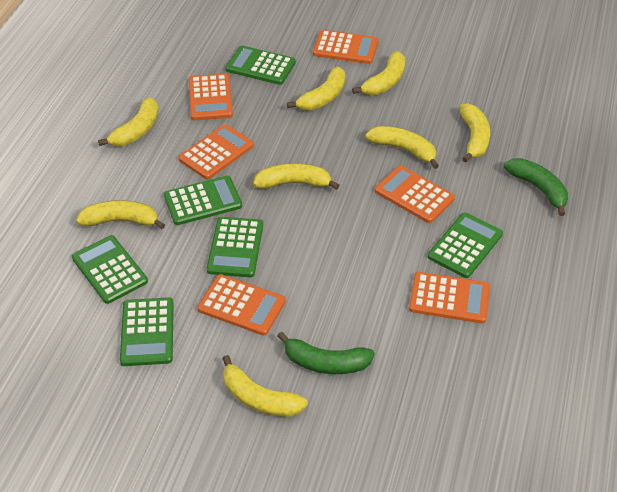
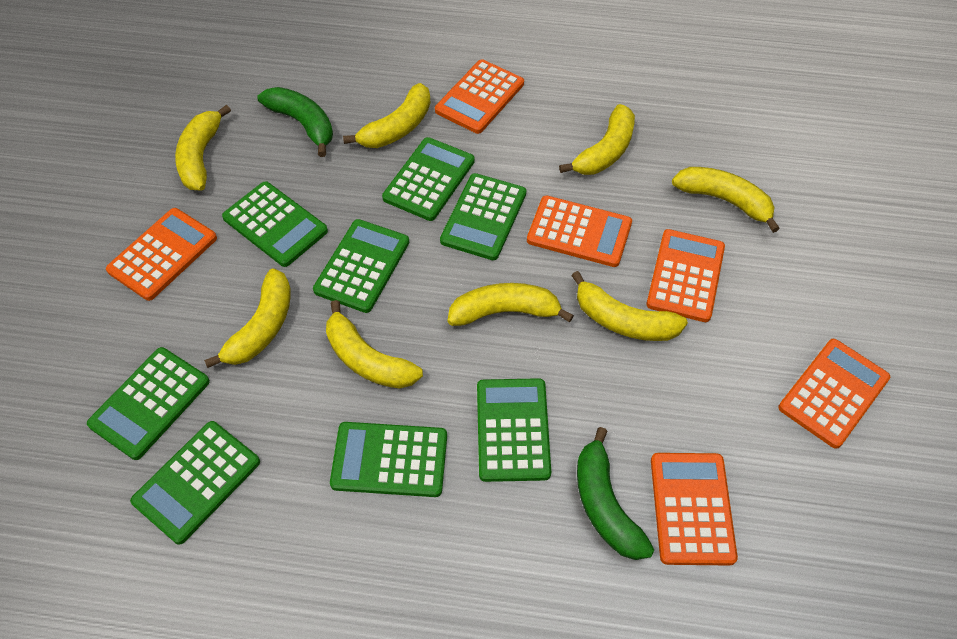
green calculator: 6 -> 8

